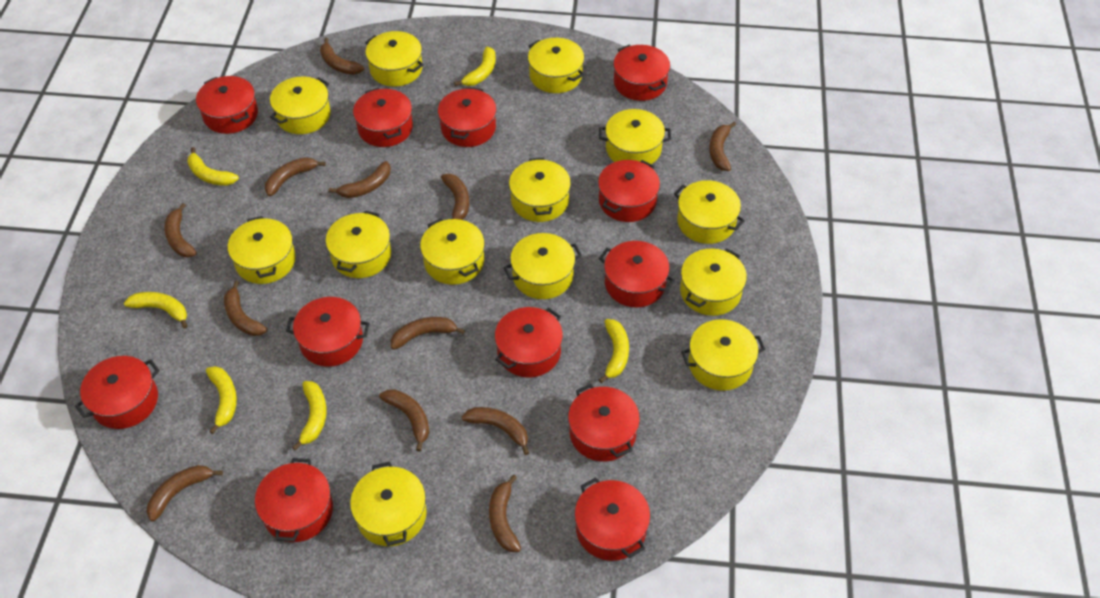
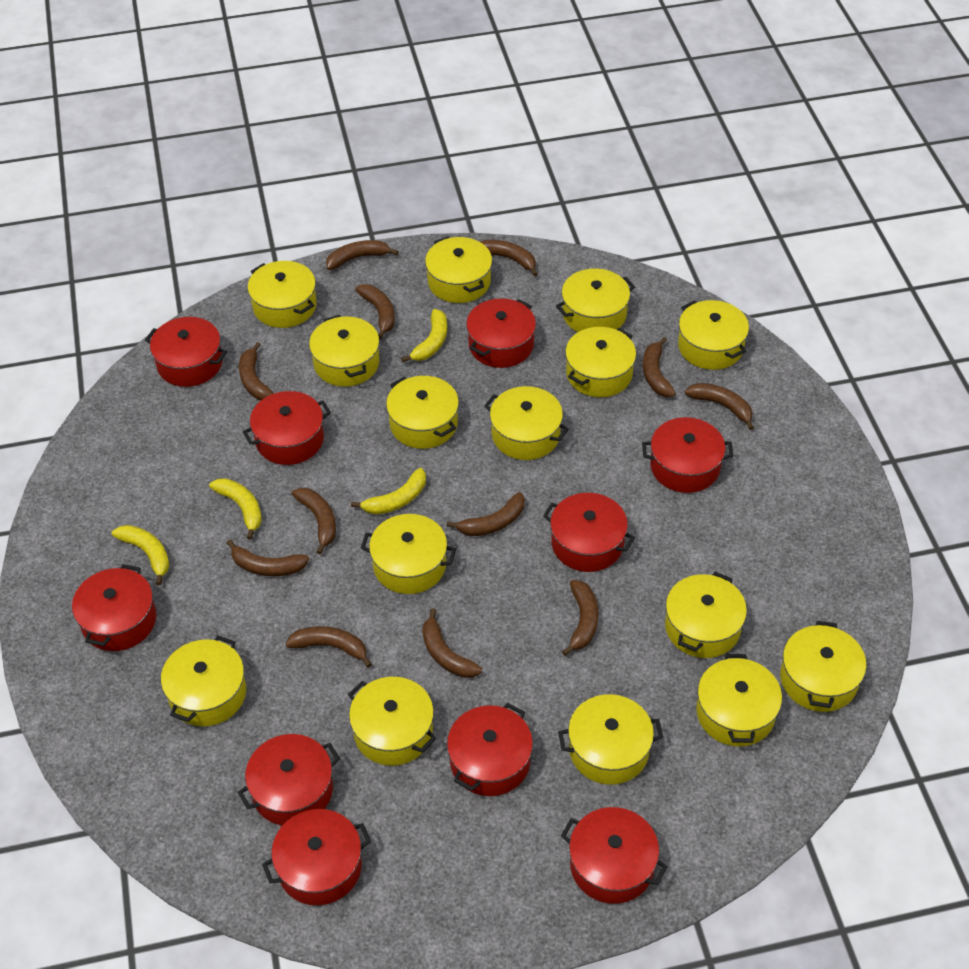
red pot: 12 -> 10
yellow banana: 6 -> 4
yellow pot: 13 -> 15

